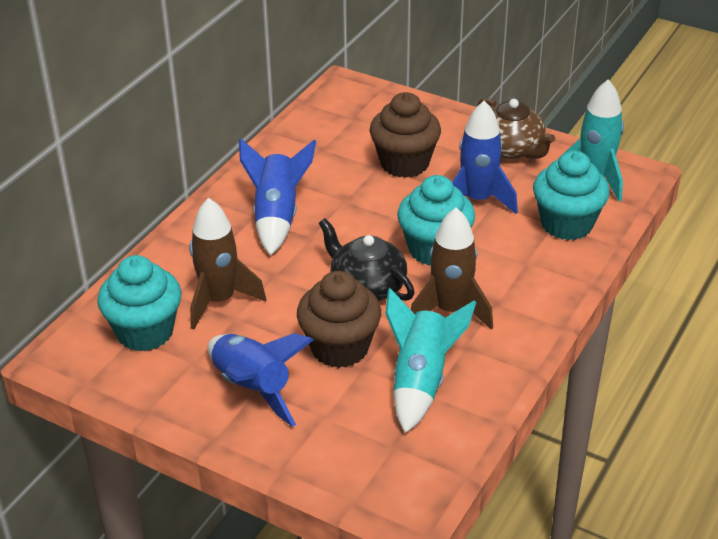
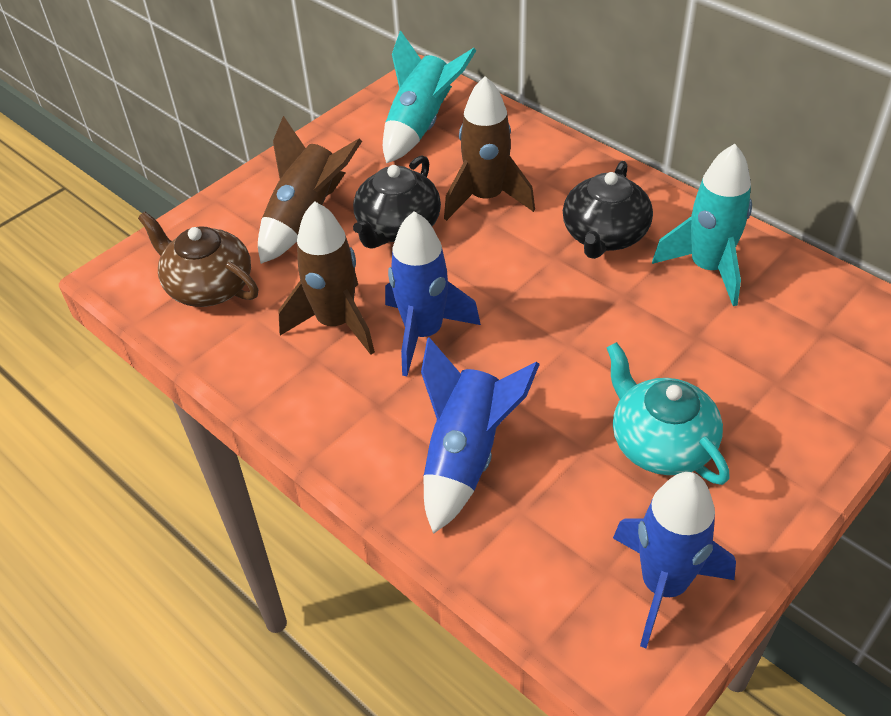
black teapot: 1 -> 2
brown cupcake: 2 -> 0
brown rocket: 2 -> 3
turquoise cupcake: 3 -> 0
turquoise teapot: 0 -> 1

